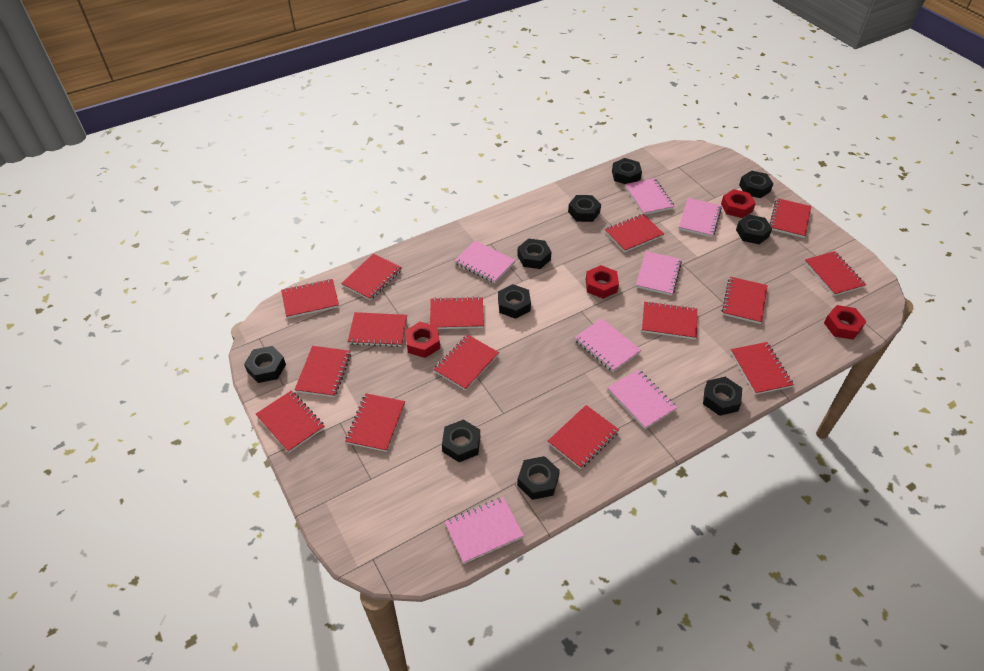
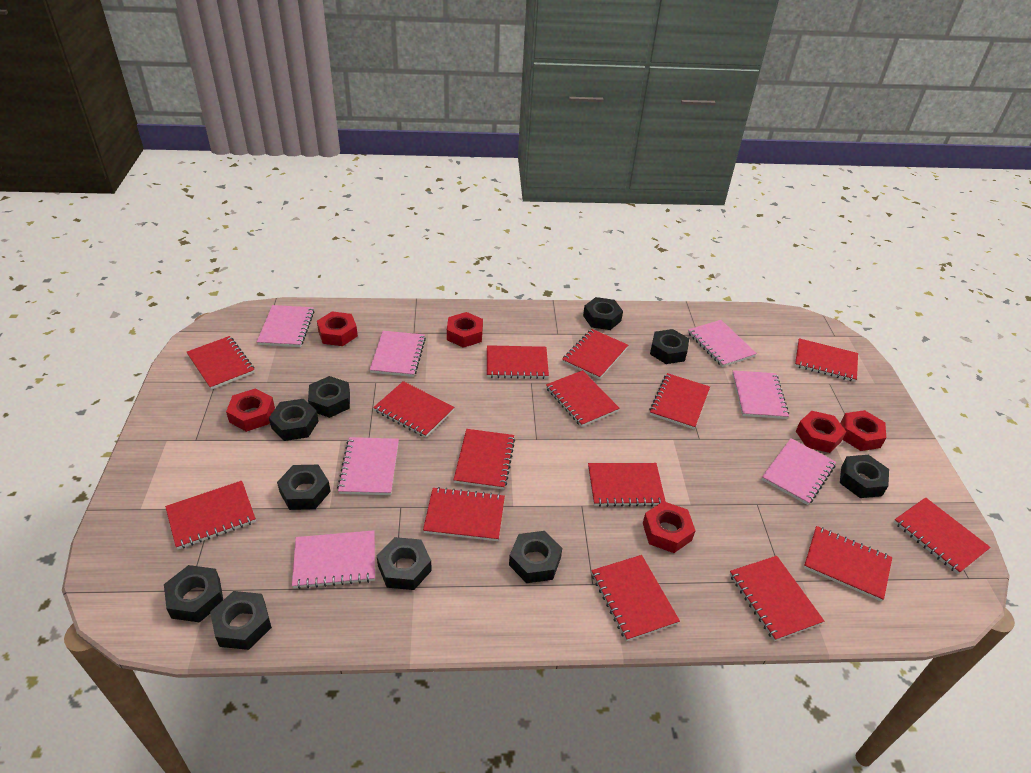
red nut: 4 -> 6

